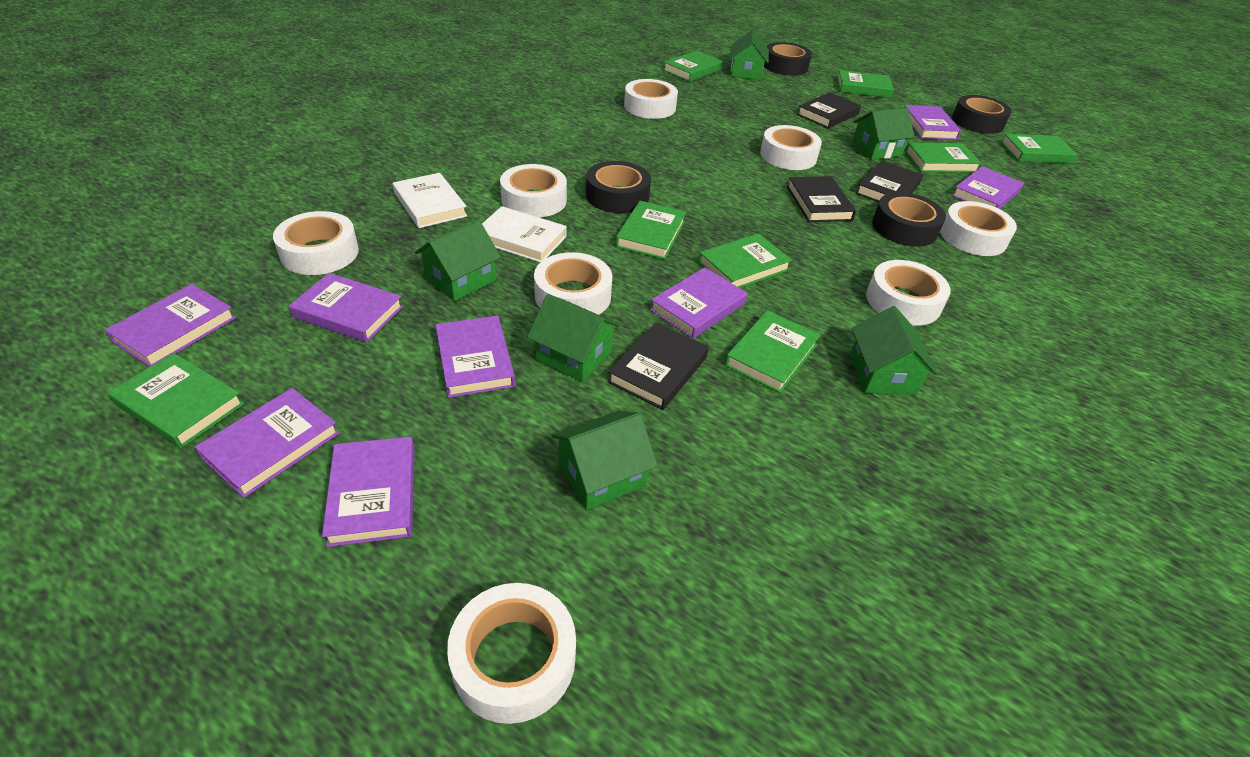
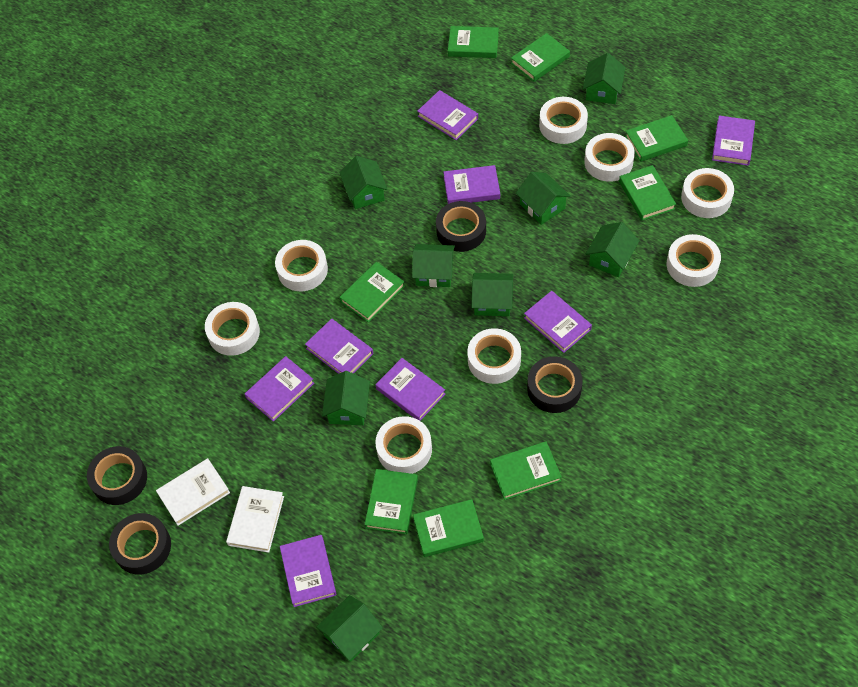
black book: 4 -> 0
green house: 6 -> 8

